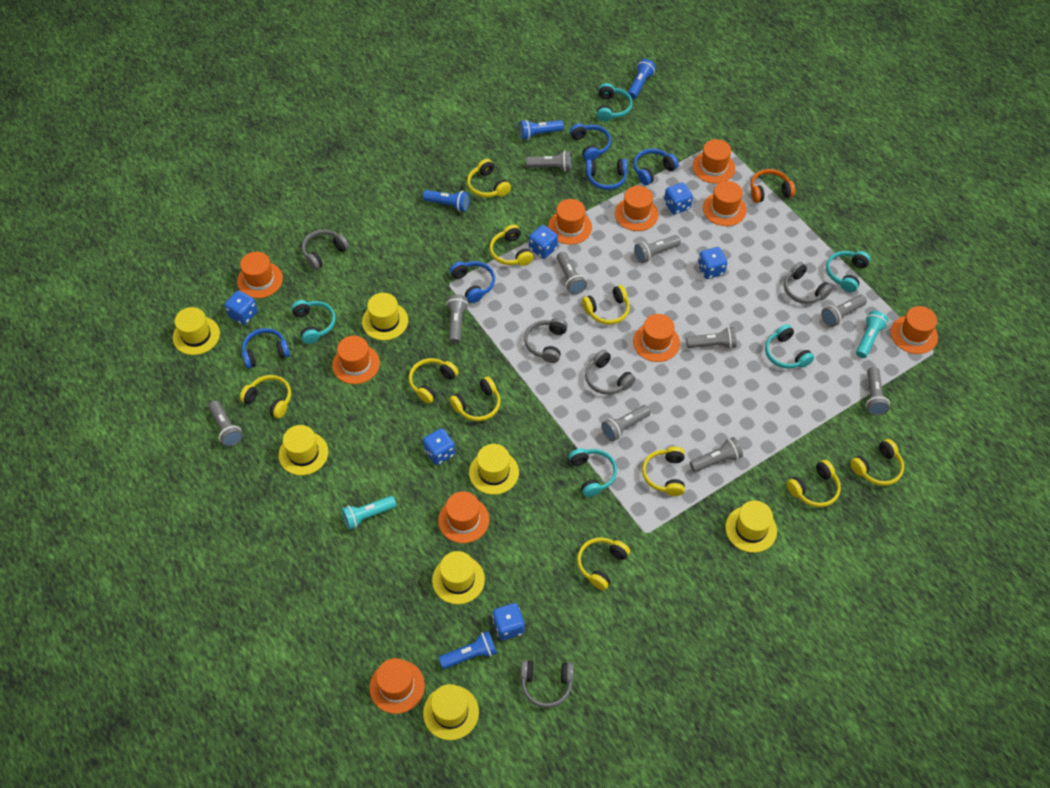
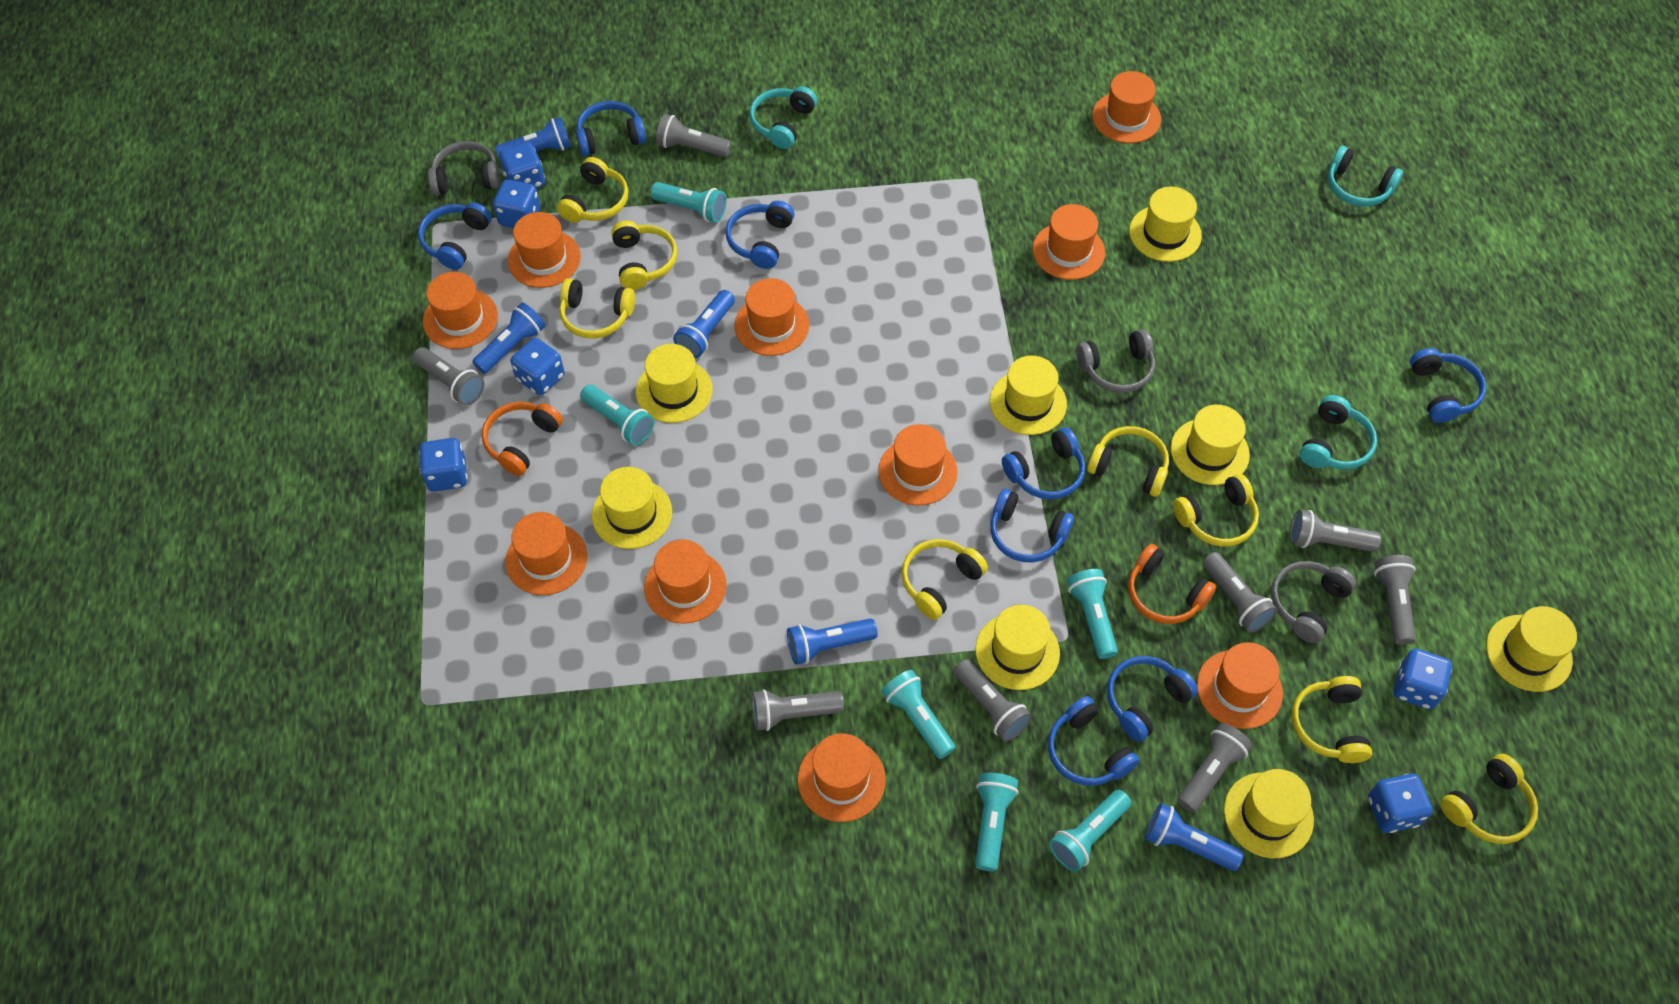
blue flashlight: 4 -> 5
blue headphones: 5 -> 8
grey flashlight: 10 -> 8
grey headphones: 5 -> 3
orange headphones: 1 -> 2
turquoise flashlight: 2 -> 6
turquoise headphones: 5 -> 3
yellow hat: 7 -> 8
yellow headphones: 10 -> 8

